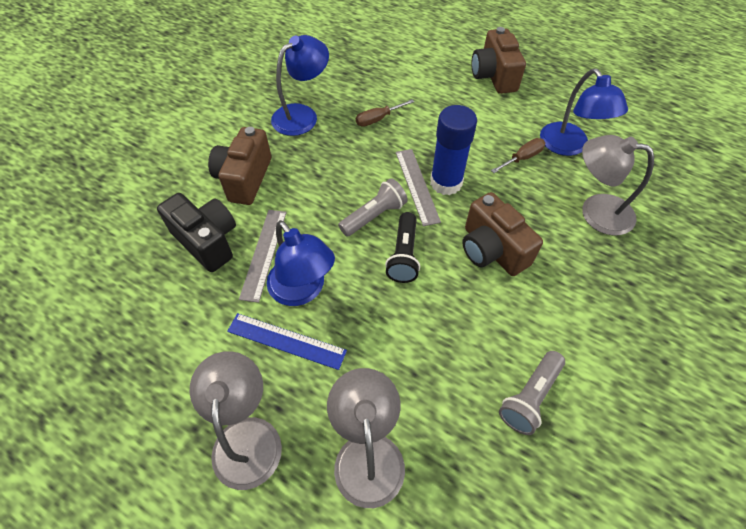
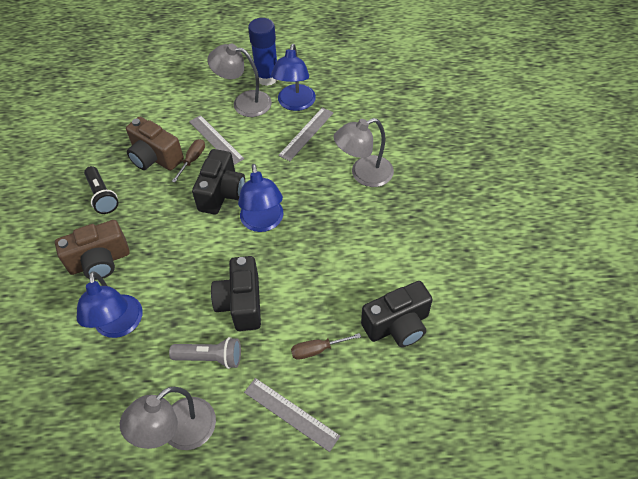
black camera: 1 -> 3
blue ruler: 1 -> 0
brown camera: 3 -> 2
grey flashlight: 2 -> 1
grey ruler: 2 -> 3

